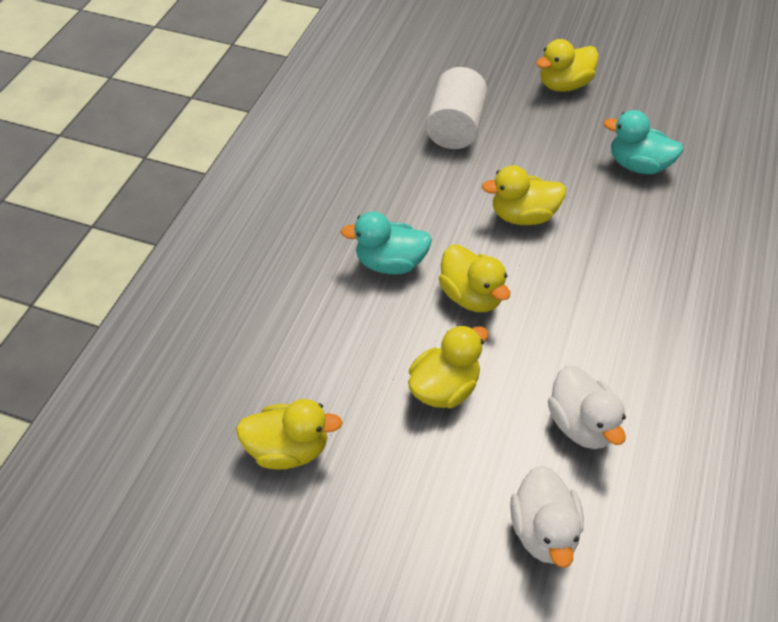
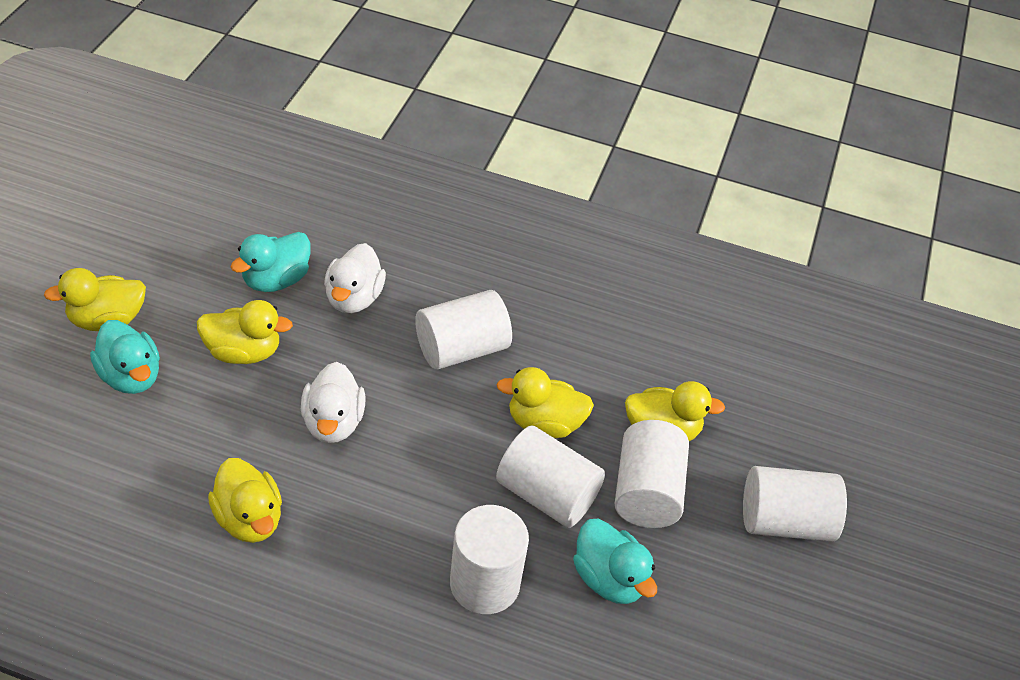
turquoise duck: 2 -> 3
white cylinder: 1 -> 5

